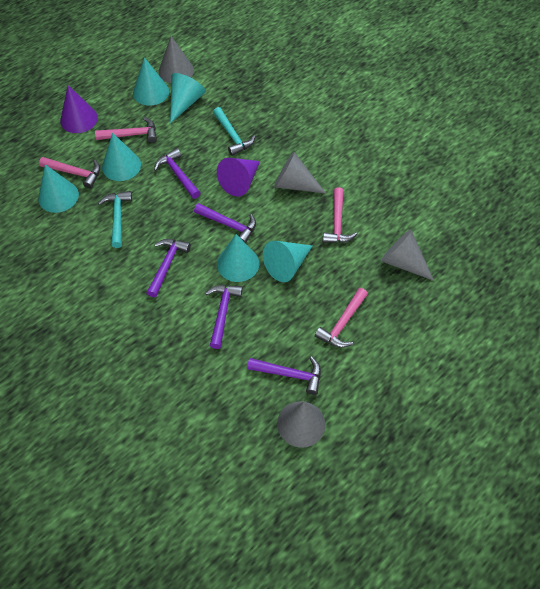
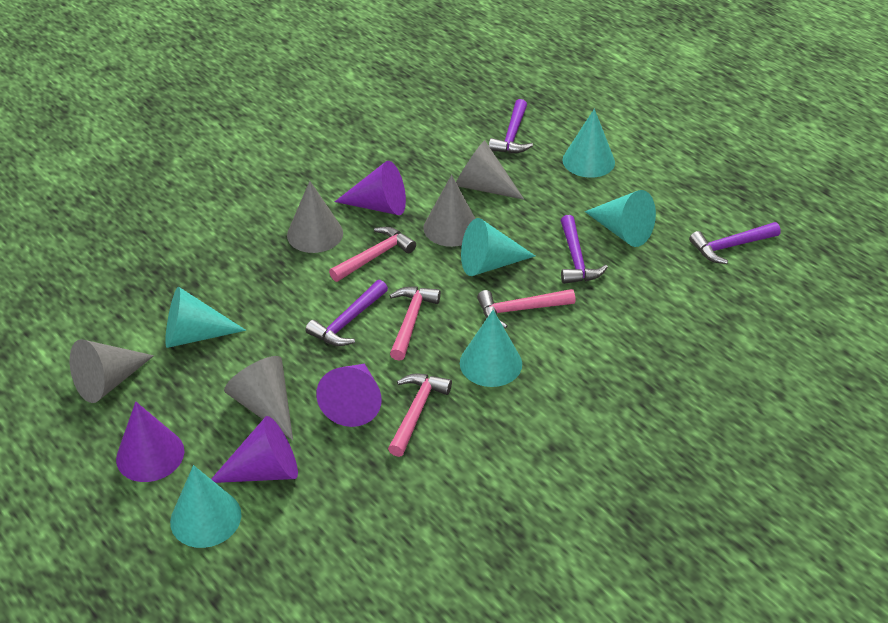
grey cone: 4 -> 5
purple cone: 2 -> 4
purple hammer: 5 -> 4
turquoise hammer: 2 -> 0

